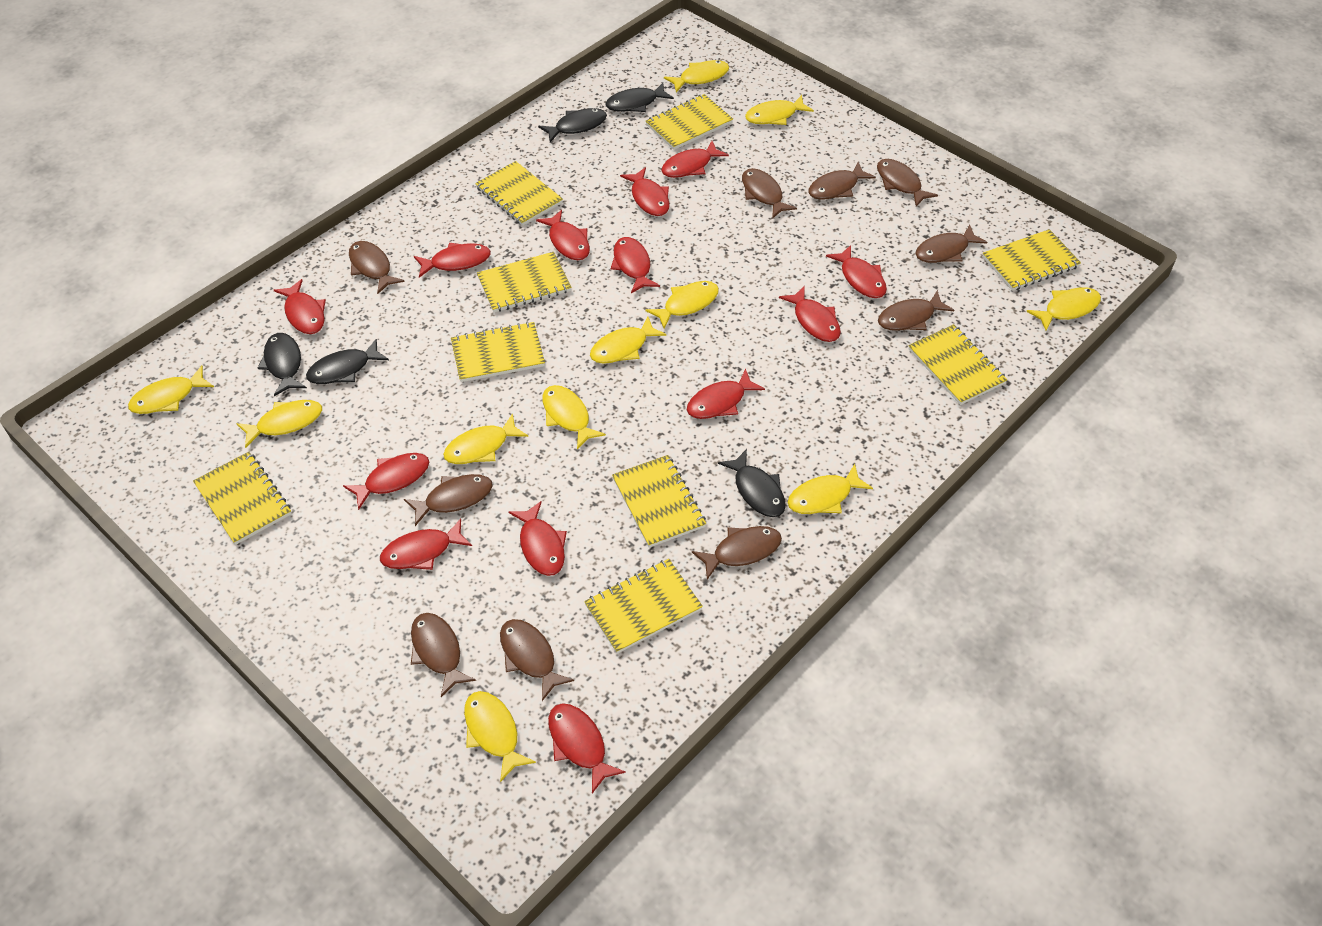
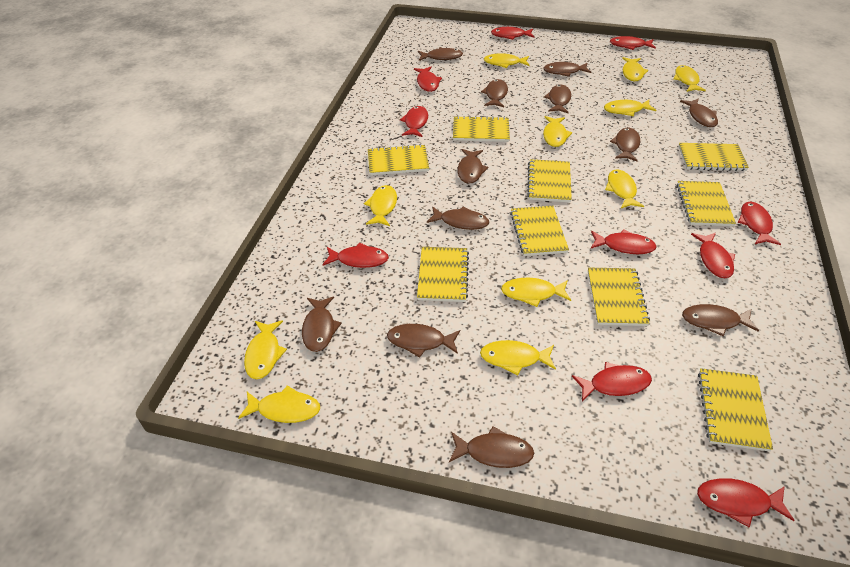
black fish: 5 -> 0
brown fish: 10 -> 12
red fish: 13 -> 10

